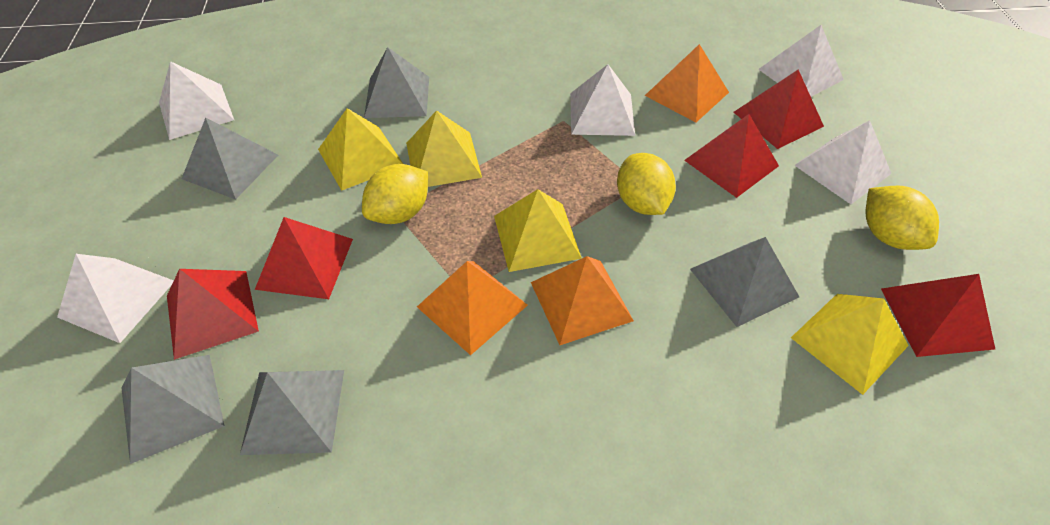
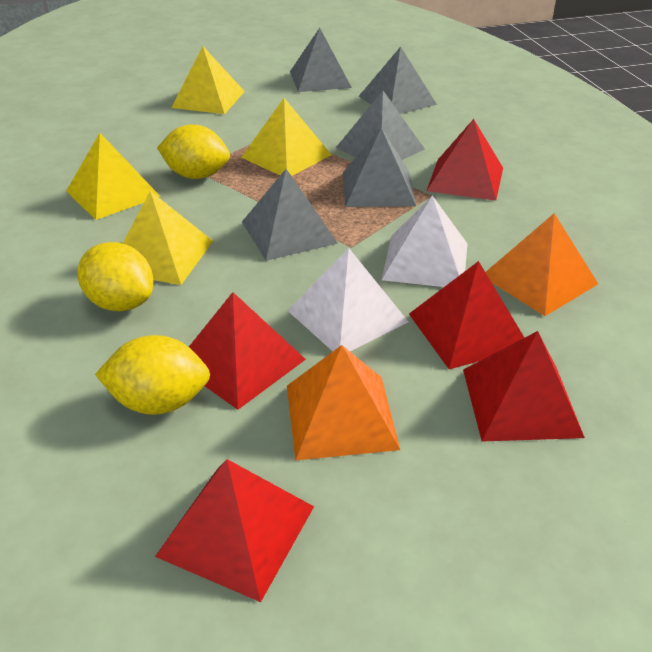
orange pyramid: 3 -> 2
white pyramid: 5 -> 2

